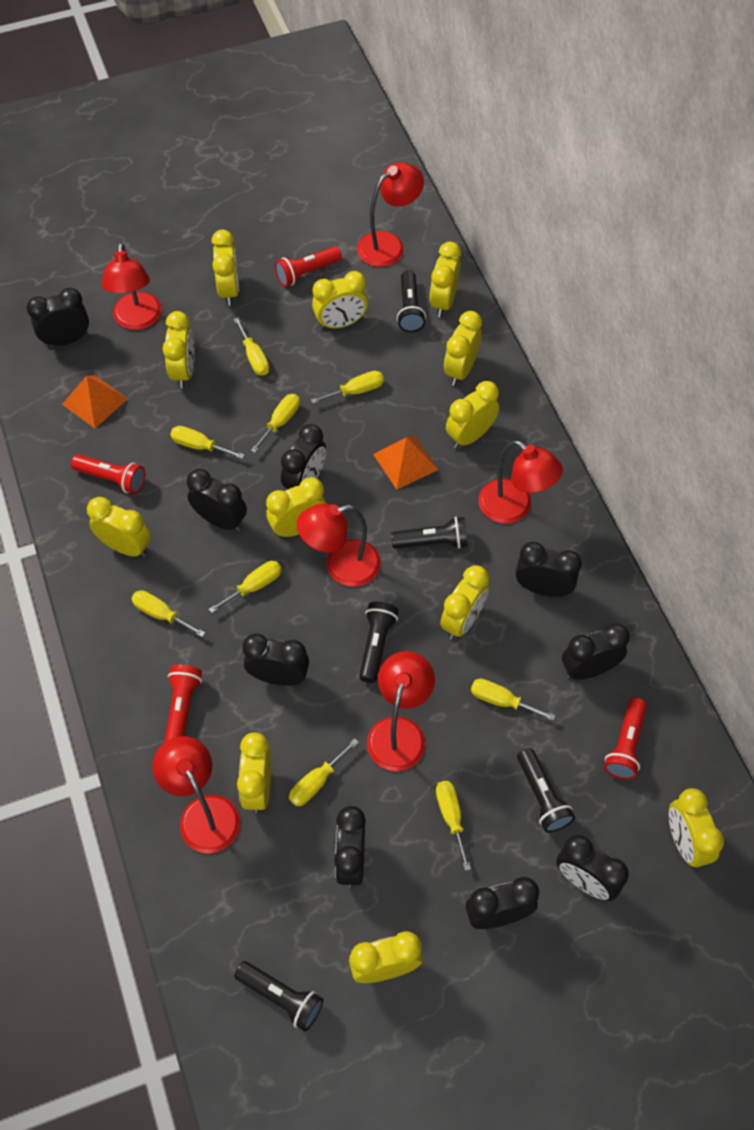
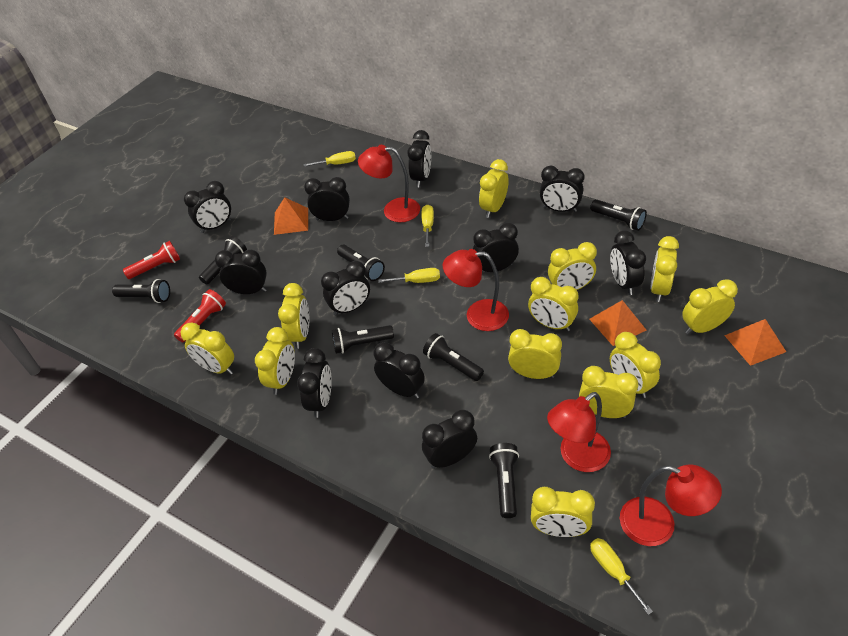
black clock: 9 -> 11
black flashlight: 5 -> 7
orange pyramid: 2 -> 3
red flashlight: 4 -> 2
red lamp: 6 -> 4
yellow screwdriver: 9 -> 4

